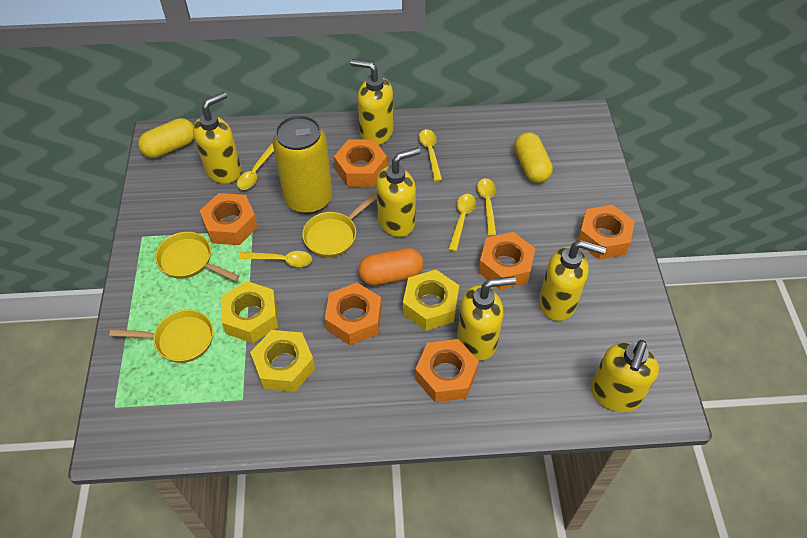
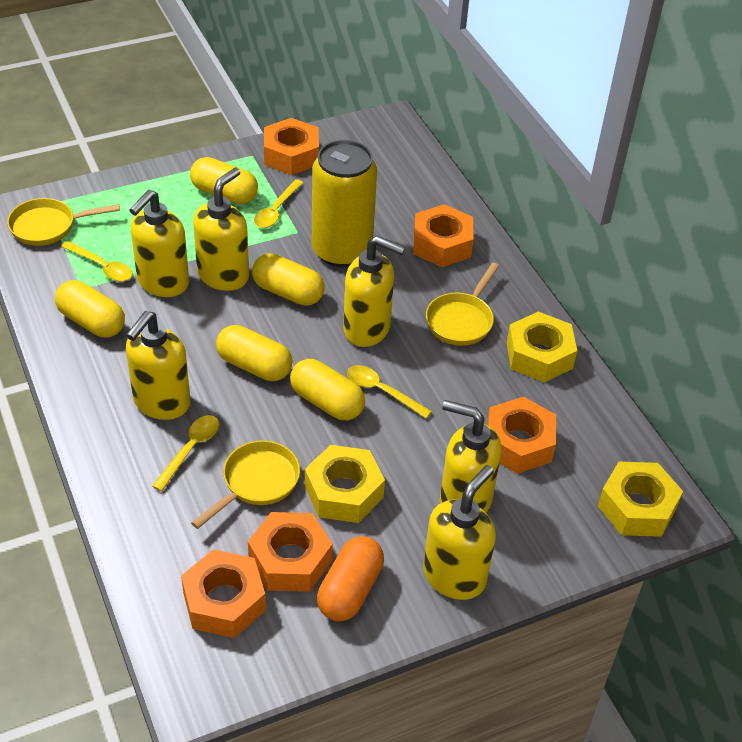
orange nut: 6 -> 5
yellow capsule: 2 -> 5
yellow spoon: 5 -> 4

